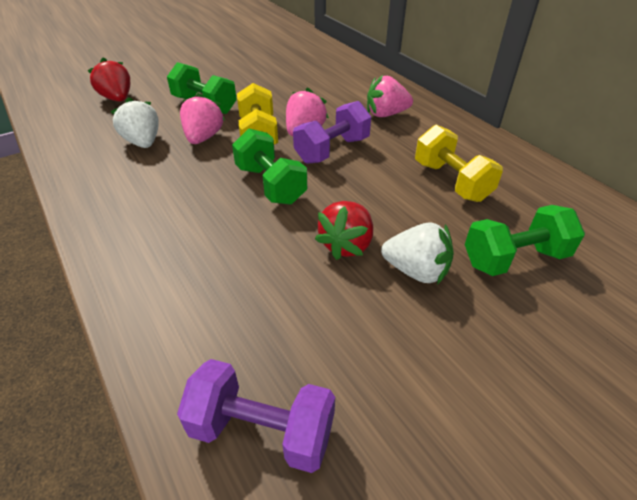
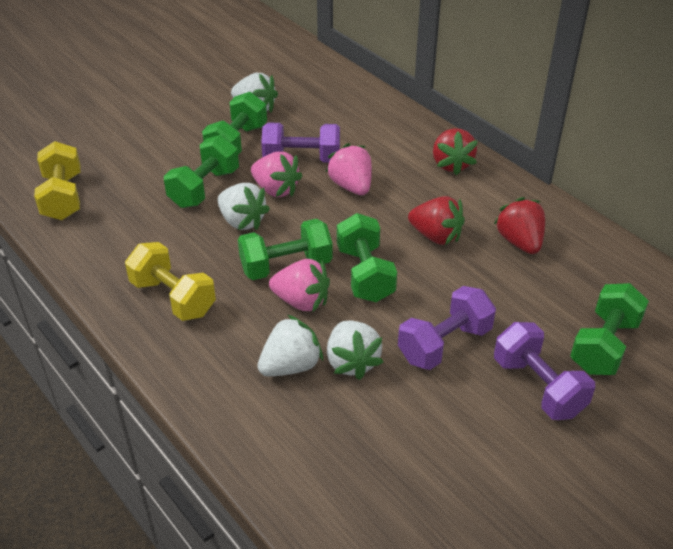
green dumbbell: 3 -> 5
purple dumbbell: 2 -> 3
red strawberry: 2 -> 3
white strawberry: 2 -> 4

